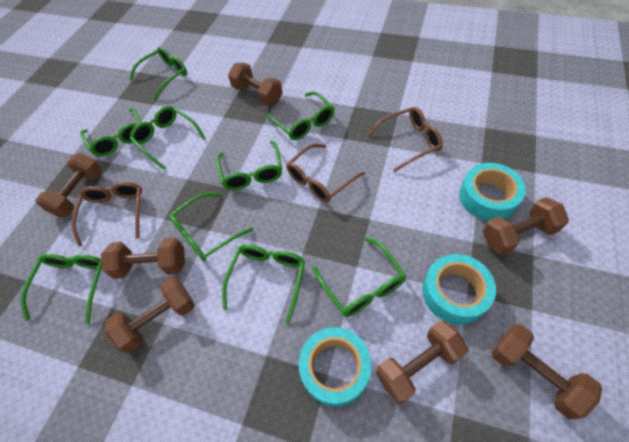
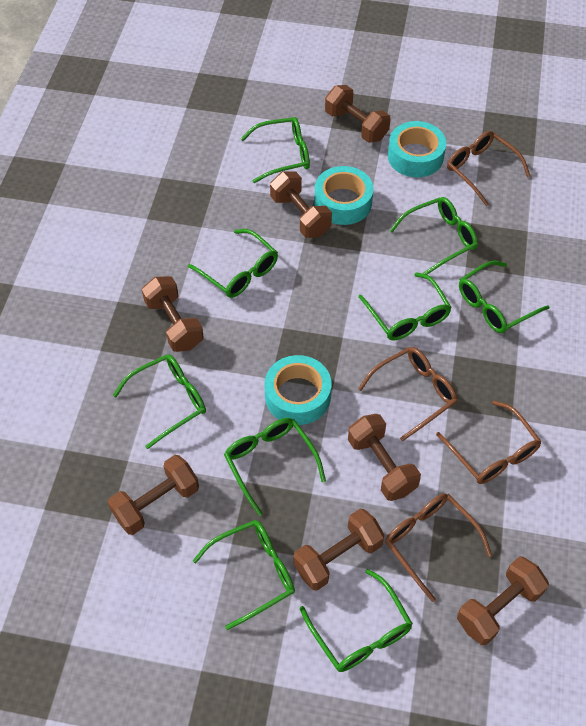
brown glasses: 3 -> 4

